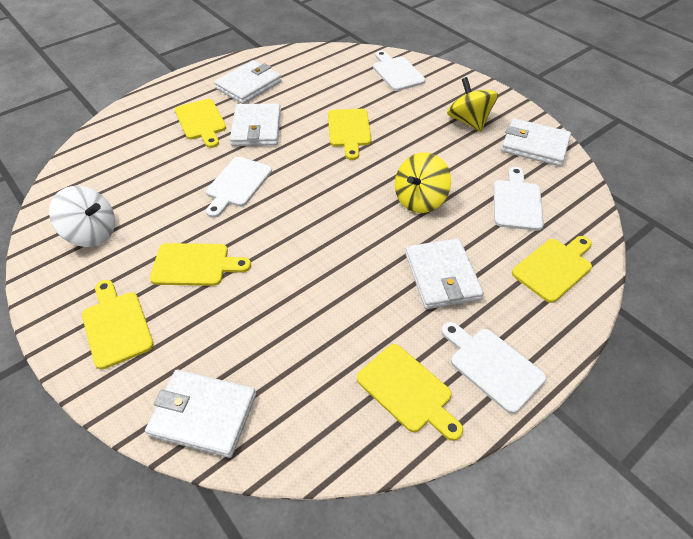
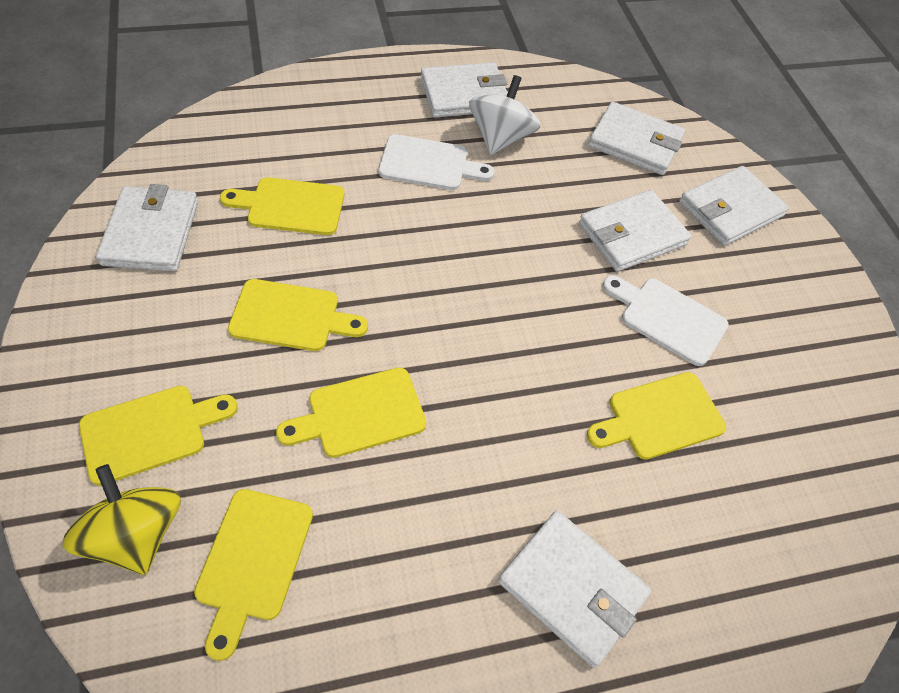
white cutting board: 4 -> 2
white wallet: 5 -> 6
yellow spinning top: 2 -> 1

